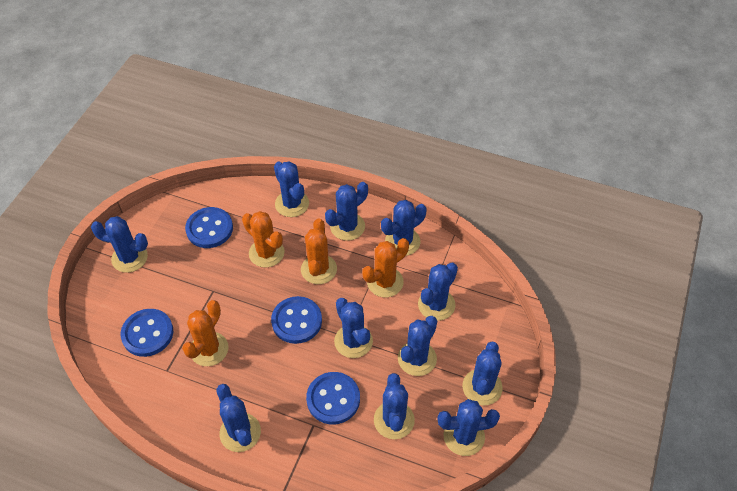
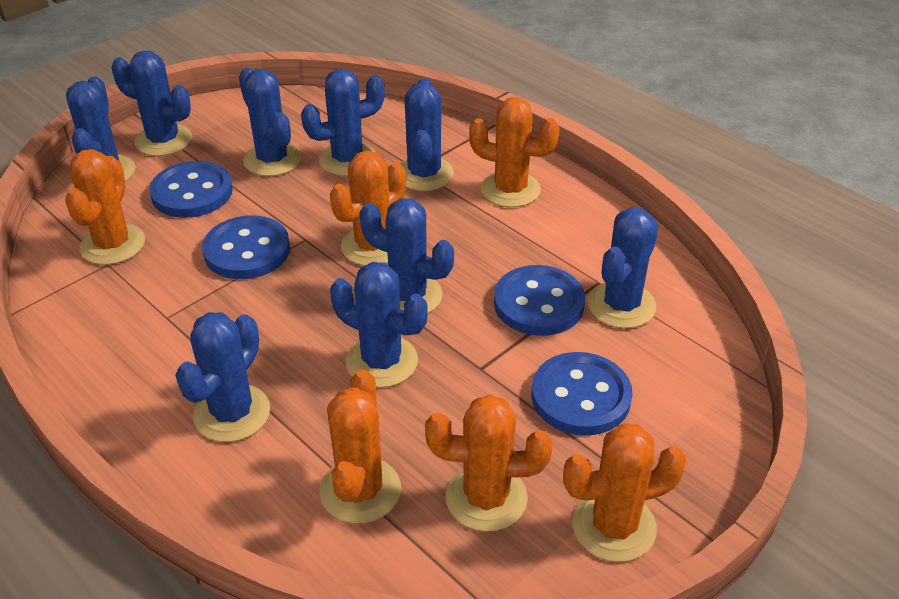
blue cactus: 11 -> 9
orange cactus: 4 -> 6

